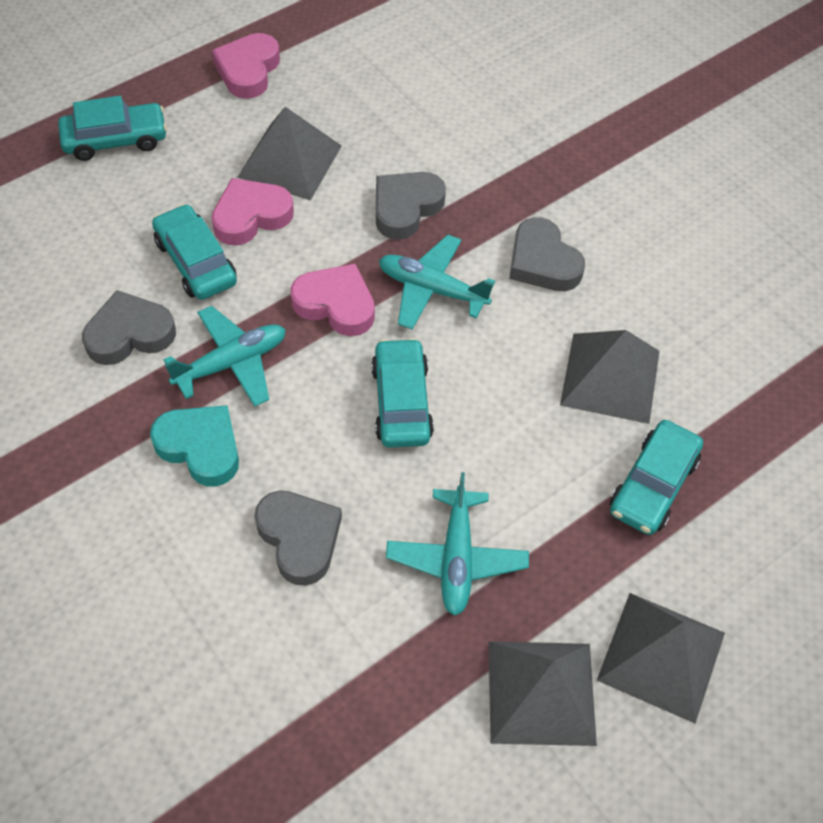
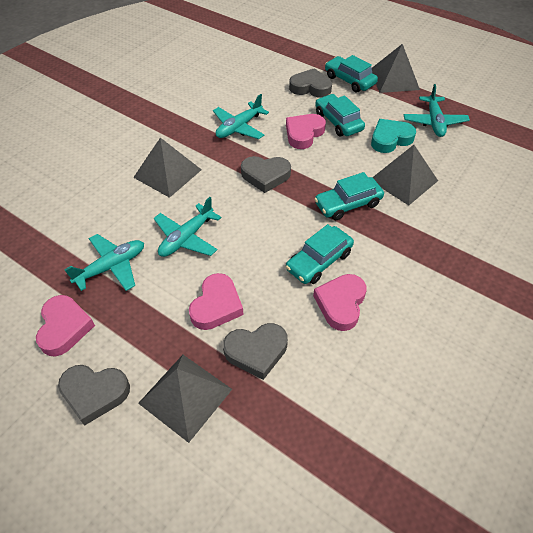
pink heart: 3 -> 4
turquoise plane: 3 -> 4

